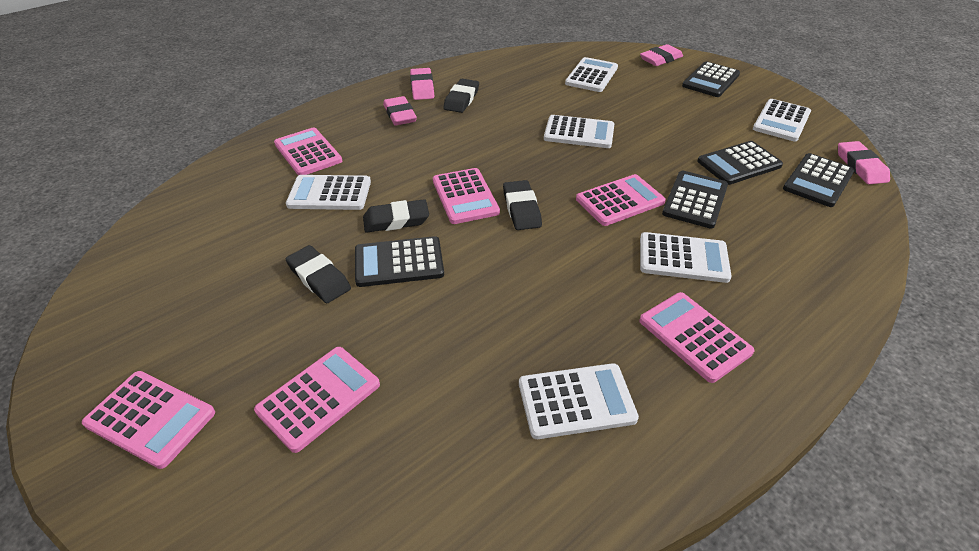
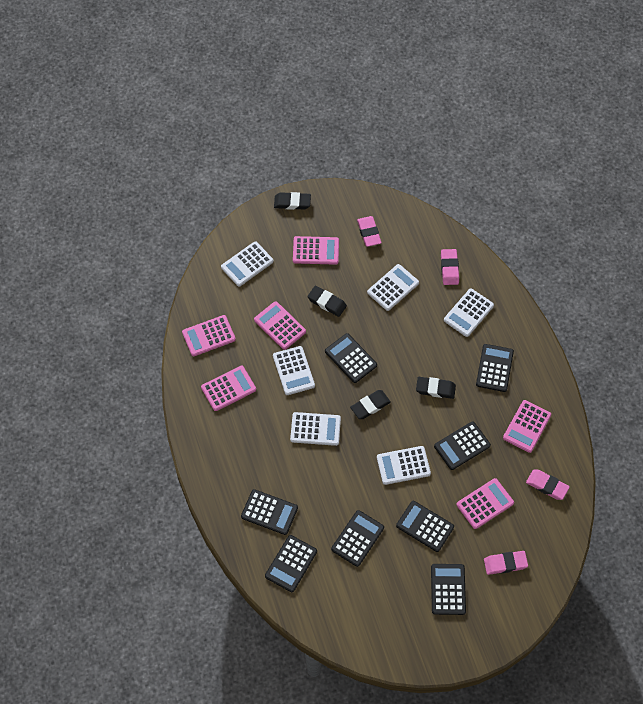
black calculator: 5 -> 8

